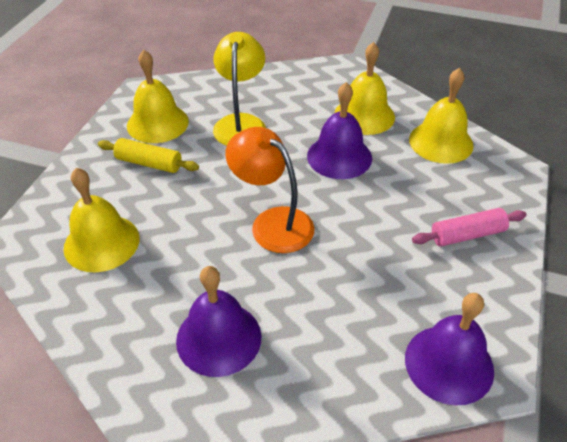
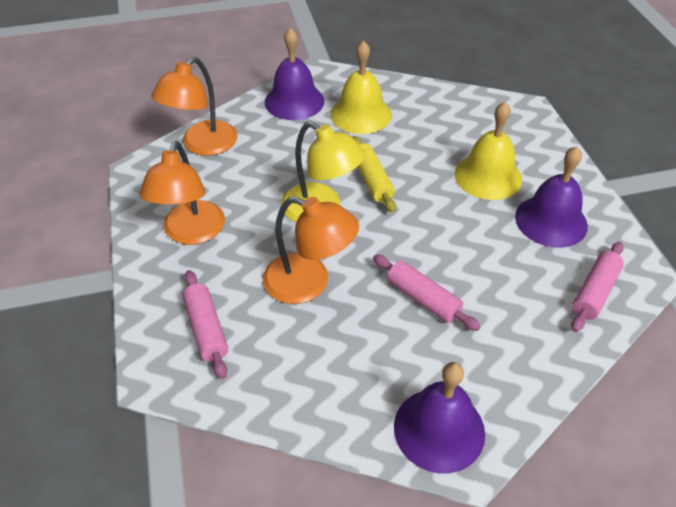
orange lamp: 1 -> 3
pink rolling pin: 1 -> 3
yellow bell: 4 -> 2

